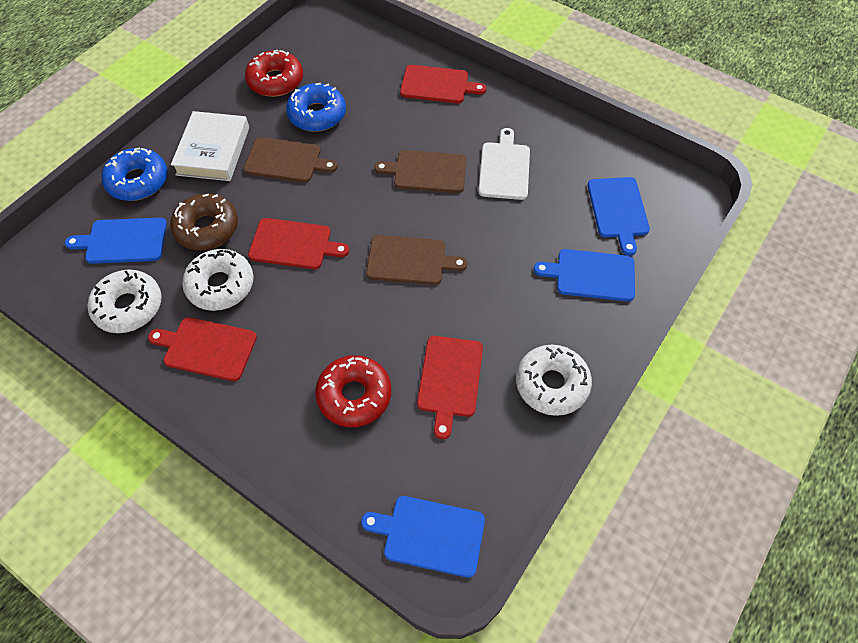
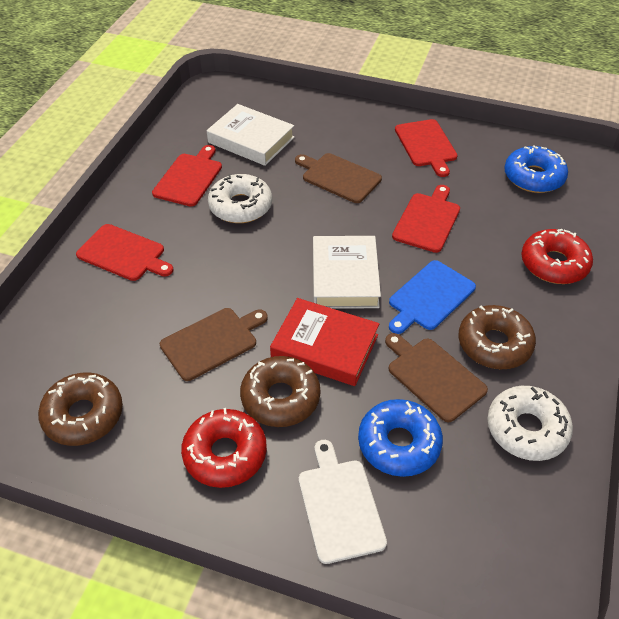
blue cutting board: 4 -> 1
brown donut: 1 -> 3
red book: 0 -> 1
white book: 1 -> 2
white donut: 3 -> 2

